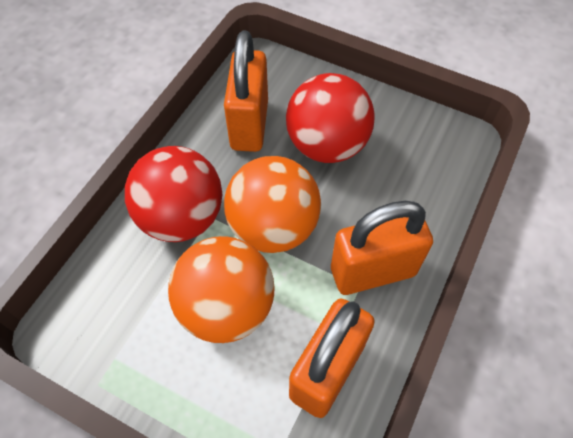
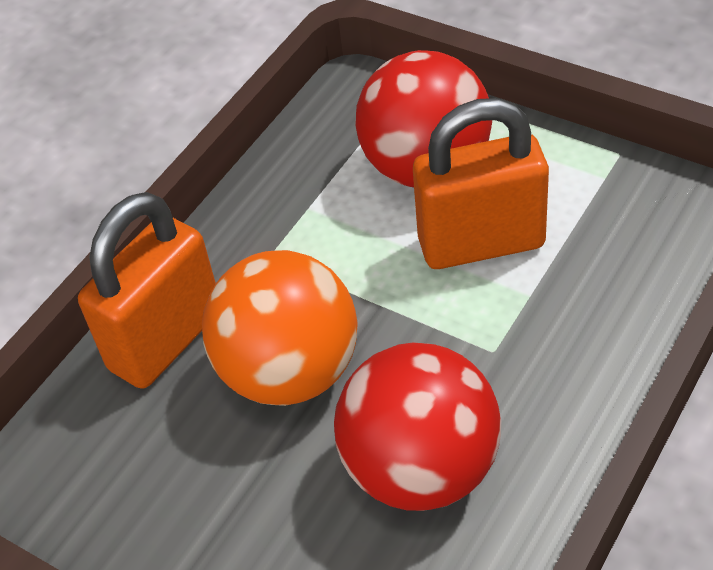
orange ball: 2 -> 1
orange padlock: 3 -> 2

